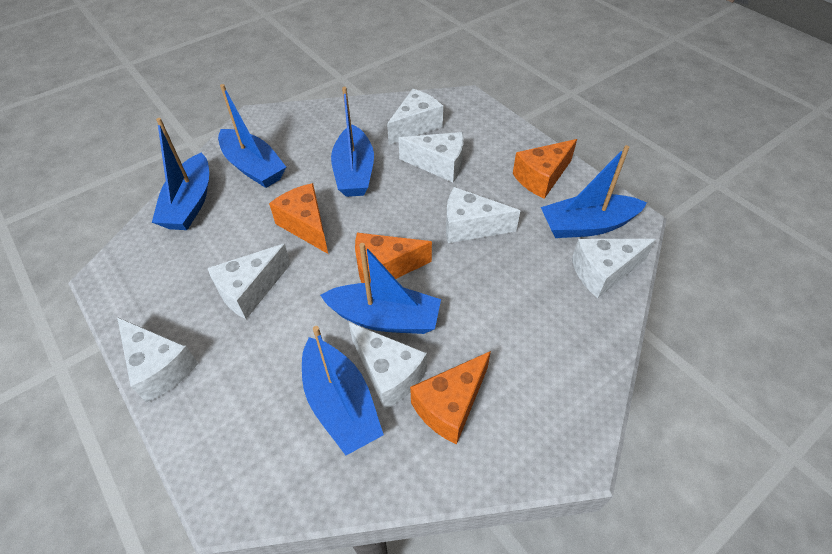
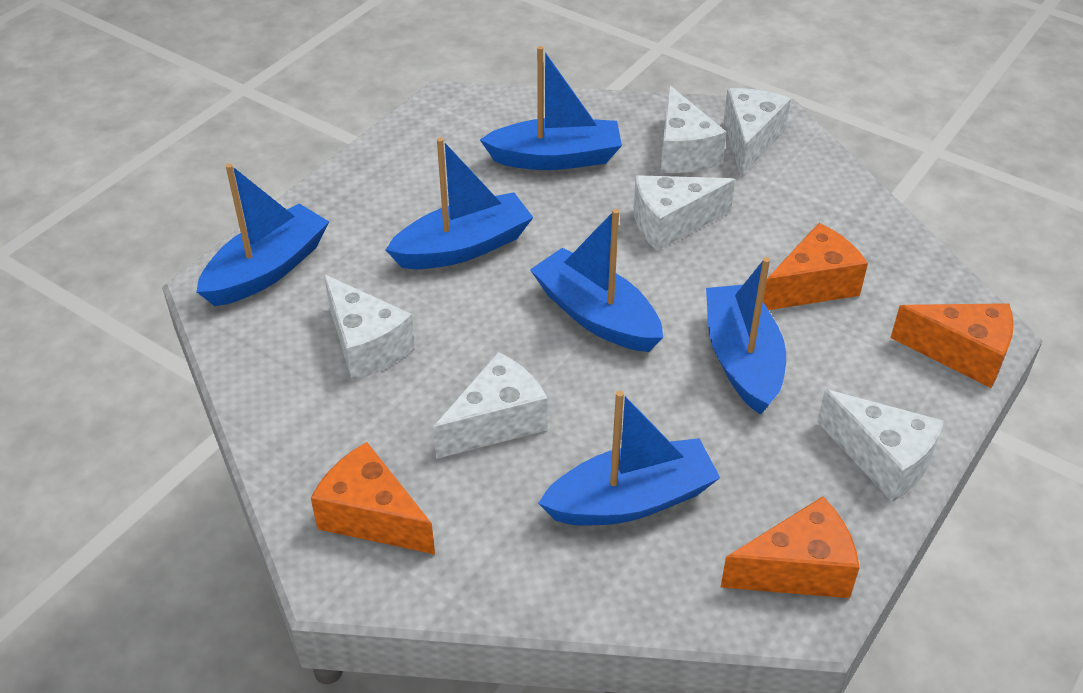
white cheese: 7 -> 6

